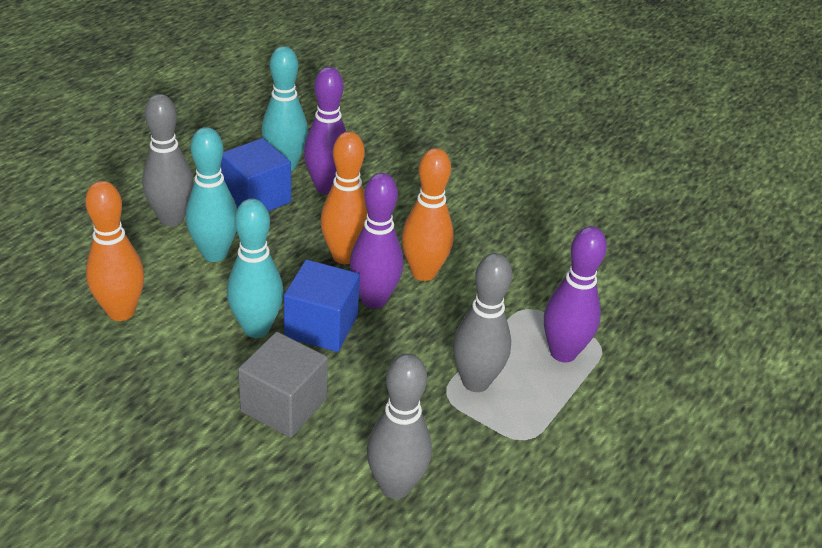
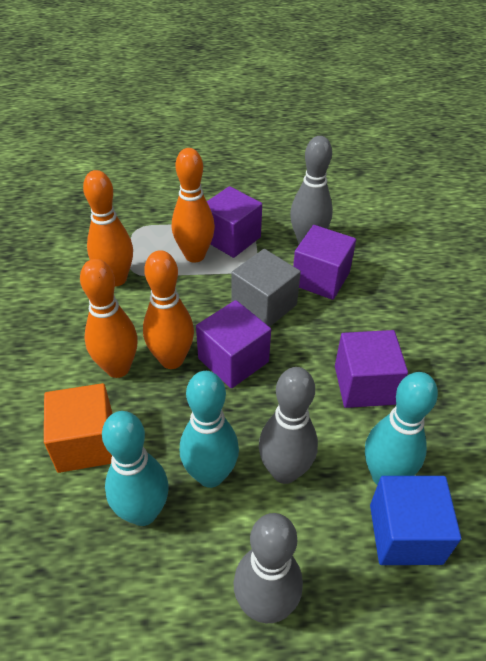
blue cube: 2 -> 1
orange bowling pin: 3 -> 4
orange cube: 0 -> 1
purple bowling pin: 3 -> 0
purple cube: 0 -> 4

